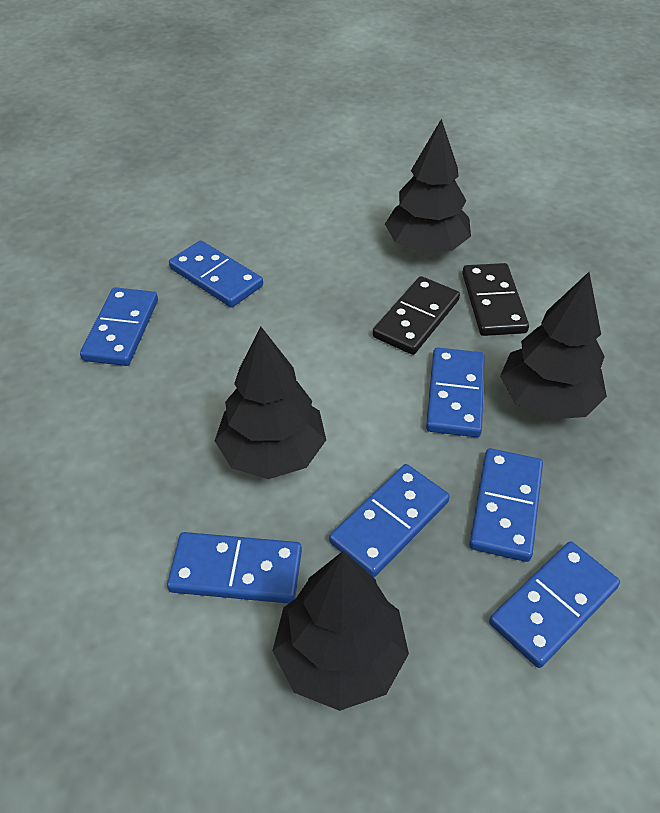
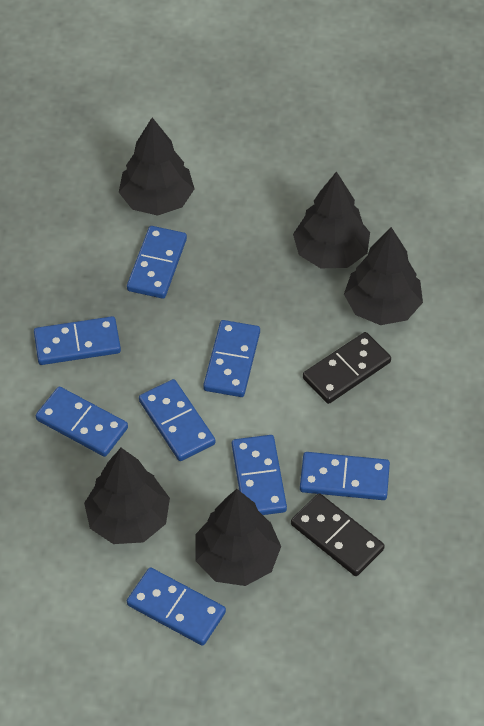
black tree: 4 -> 5
blue domino: 7 -> 8

